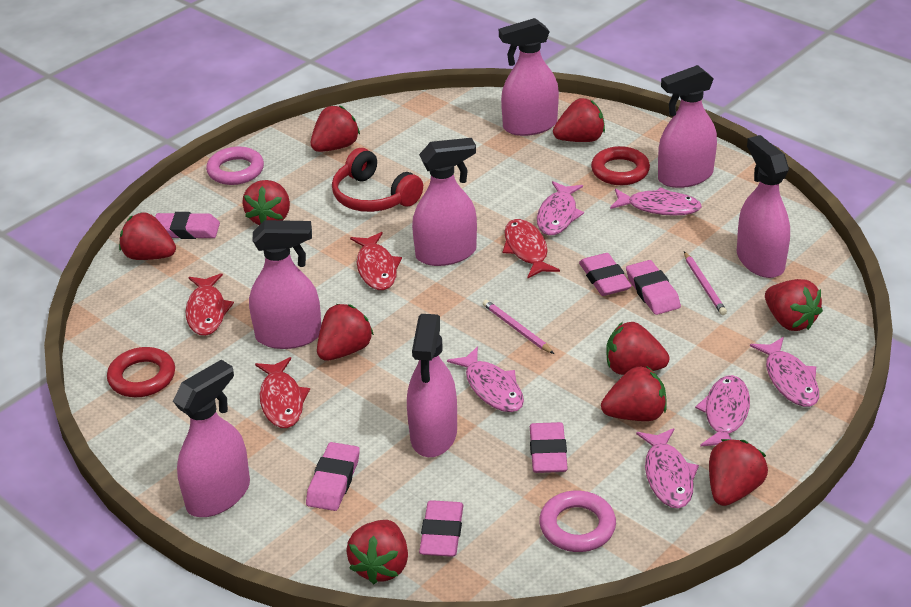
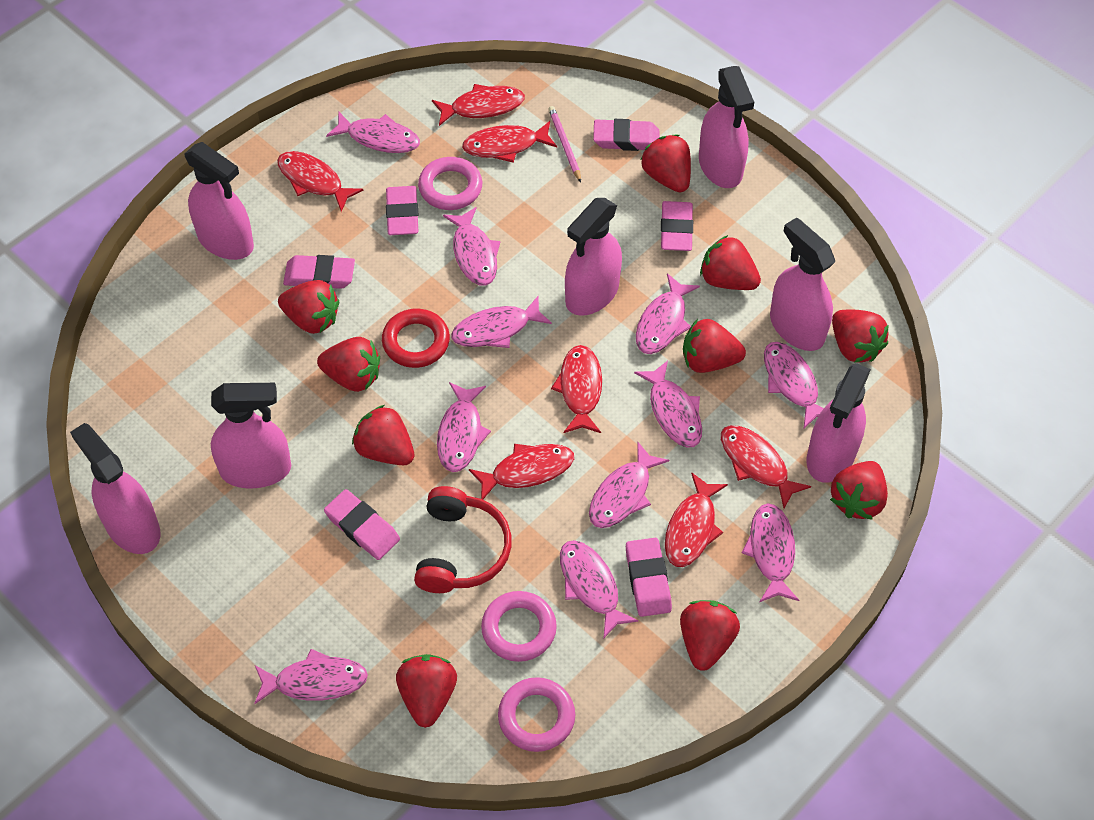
pink fish: 6 -> 11
pink pencil: 2 -> 1
pink ring: 2 -> 3
red fish: 4 -> 7
red ring: 2 -> 1

